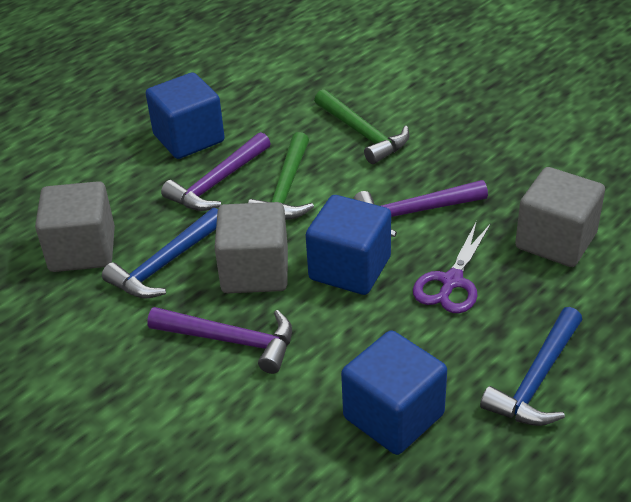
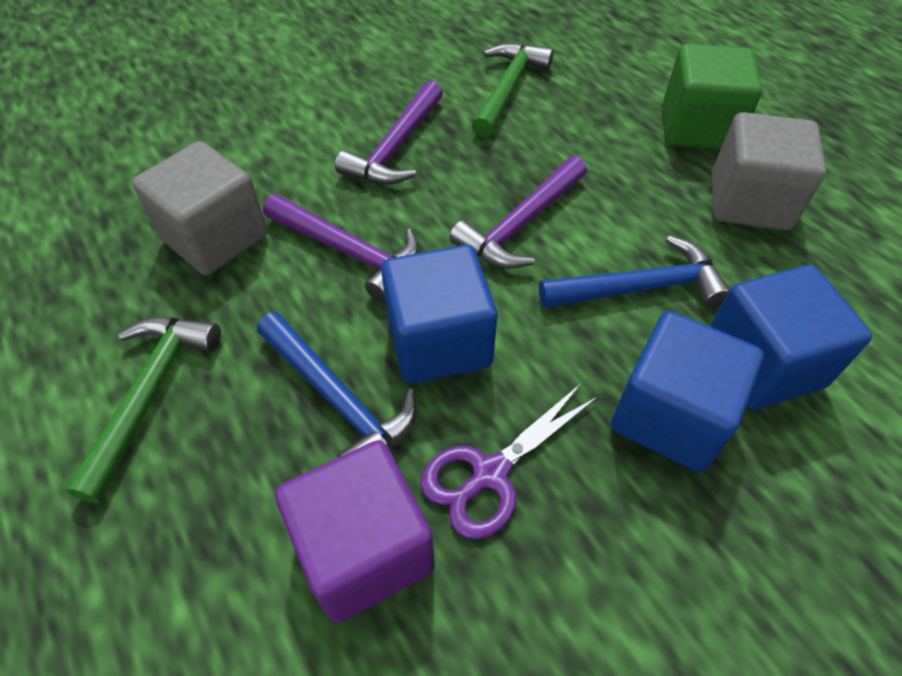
green cube: 0 -> 1
grey cube: 3 -> 2
purple cube: 0 -> 1

